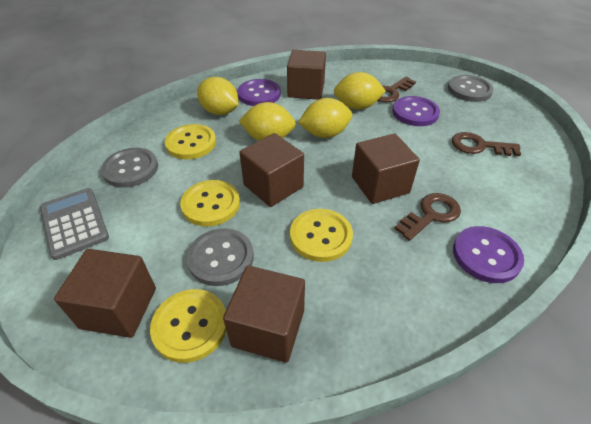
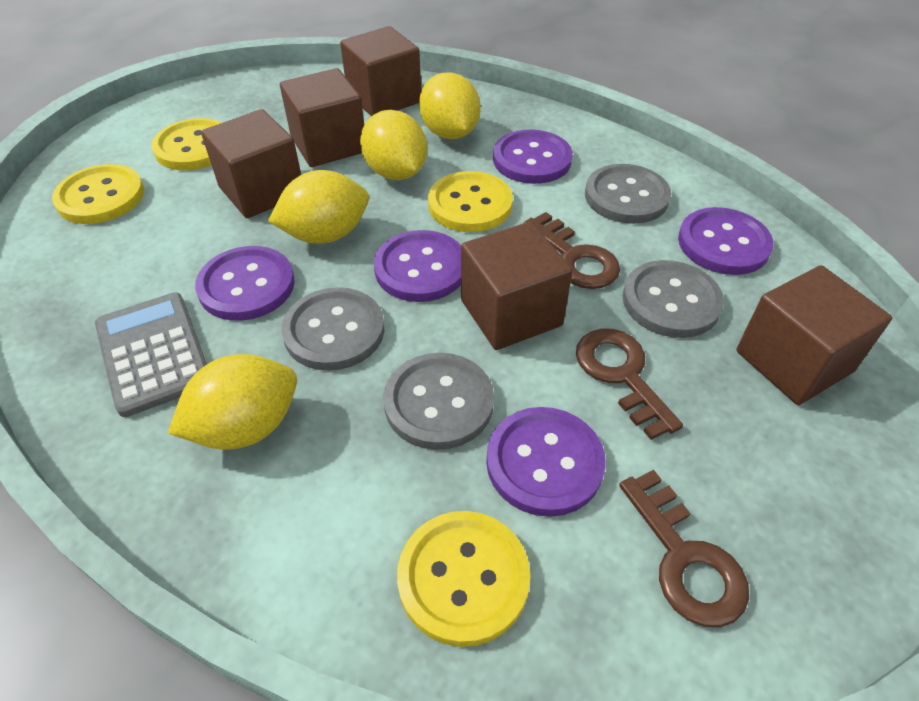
grey button: 3 -> 4
purple button: 3 -> 5

